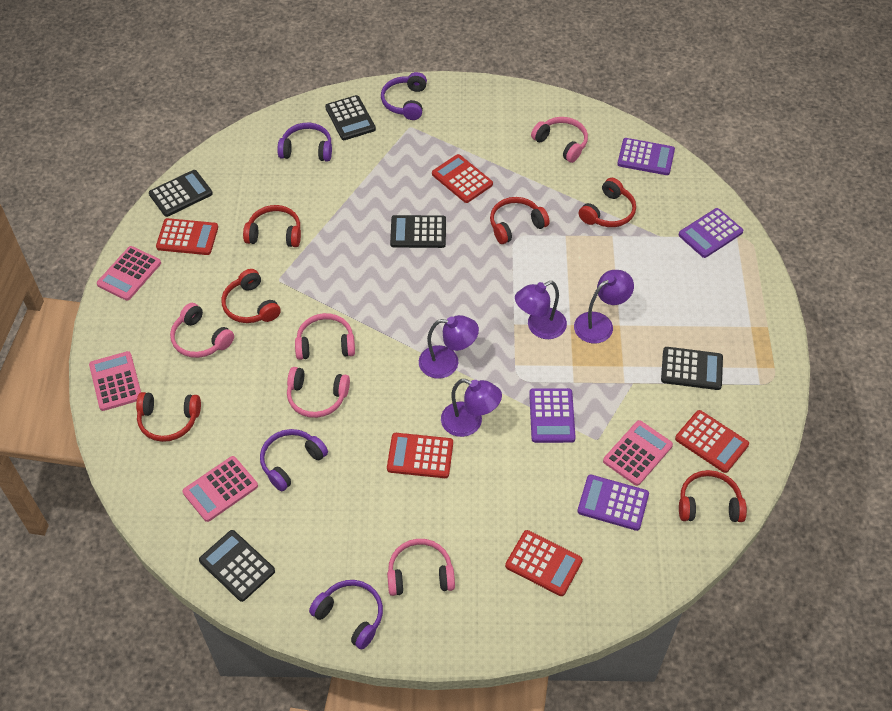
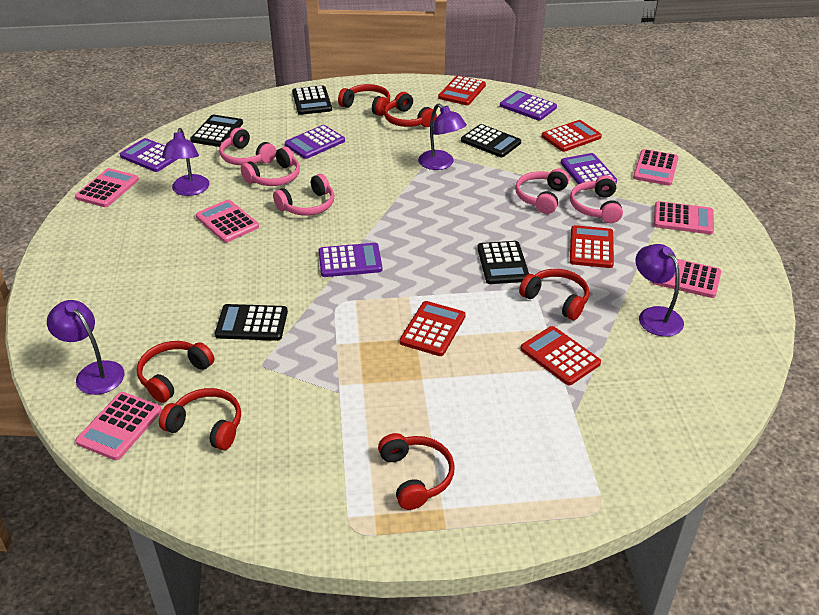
pink calculator: 4 -> 6
purple calculator: 4 -> 5
purple headphones: 4 -> 0

